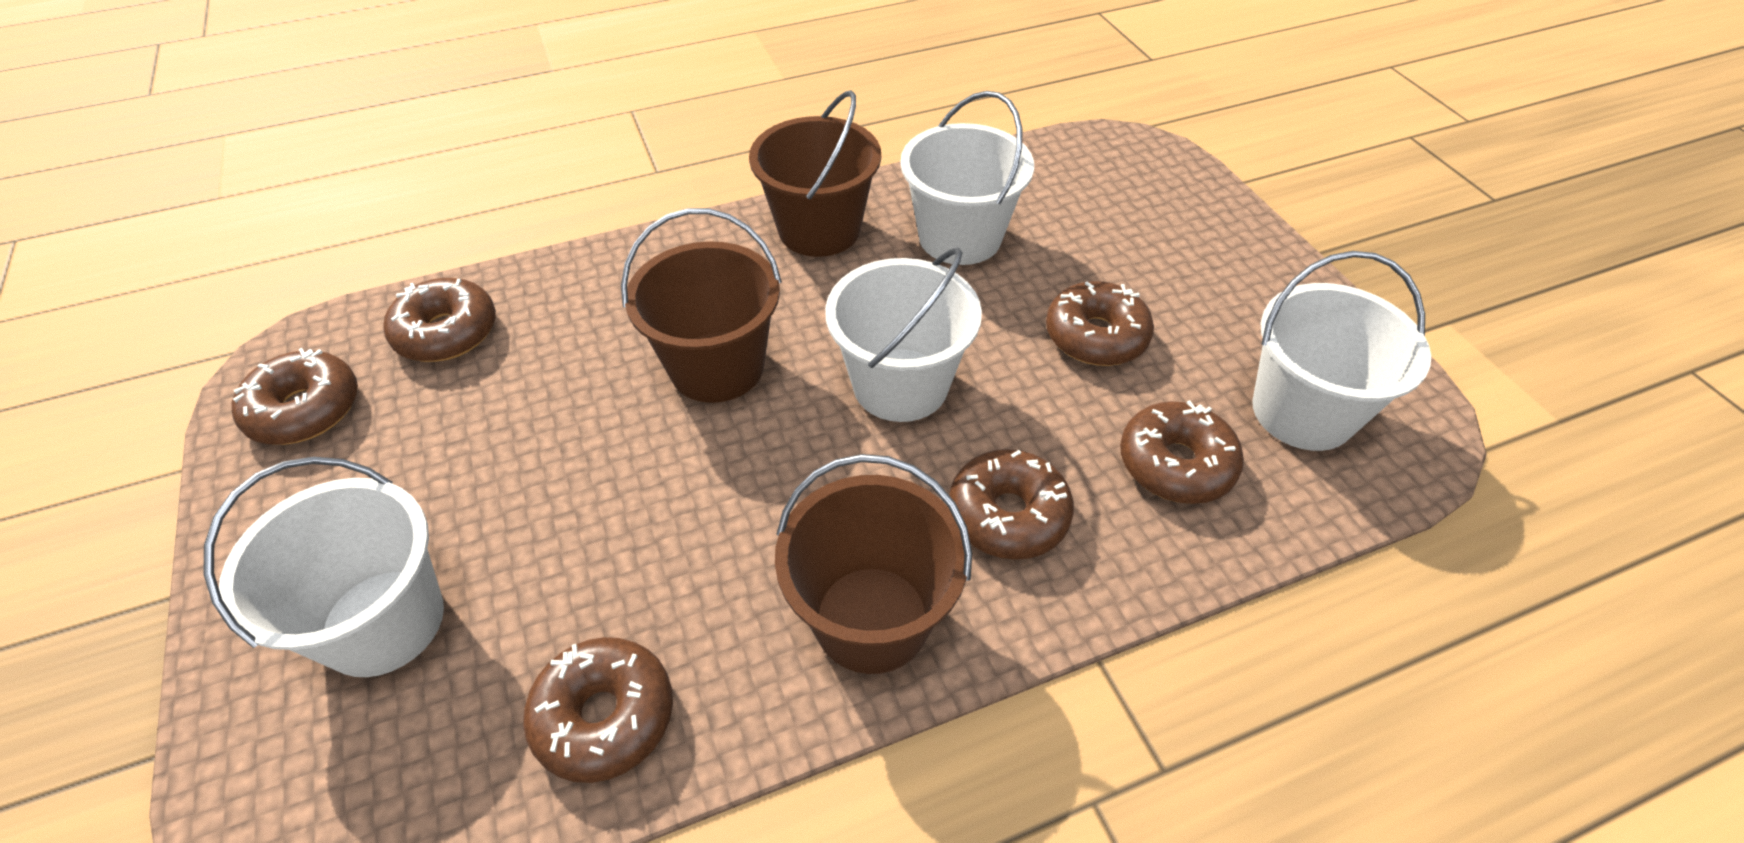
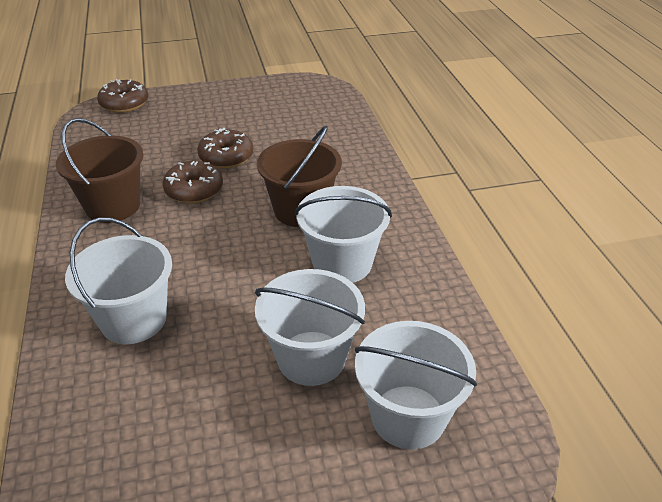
brown bucket: 3 -> 2
brown donut: 6 -> 3

